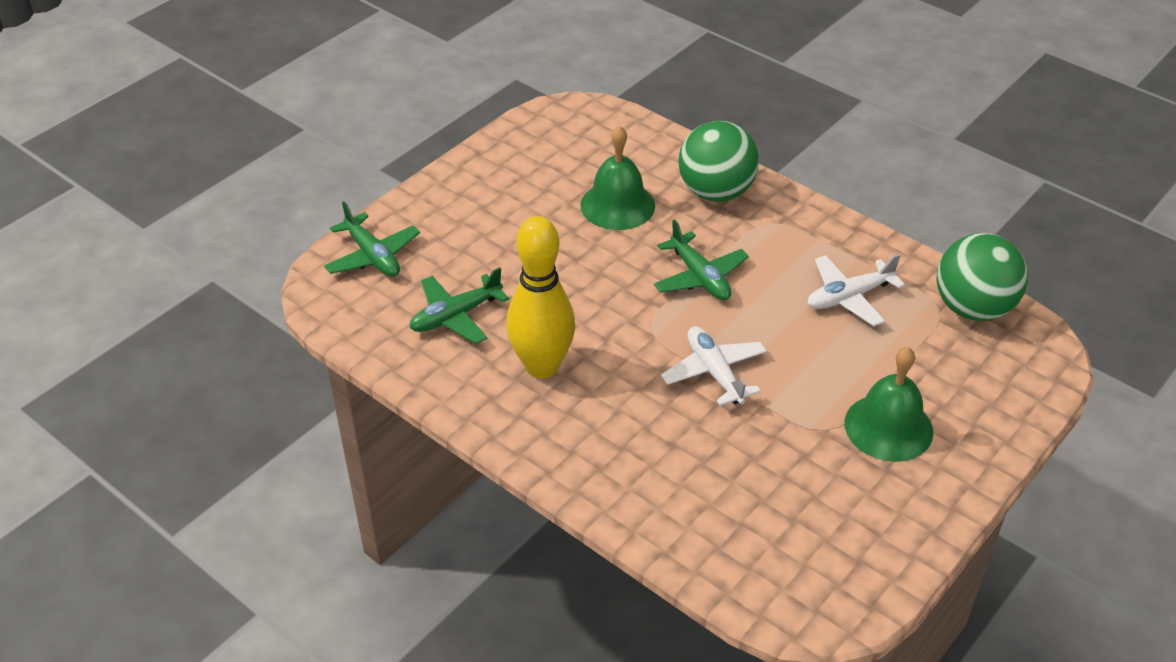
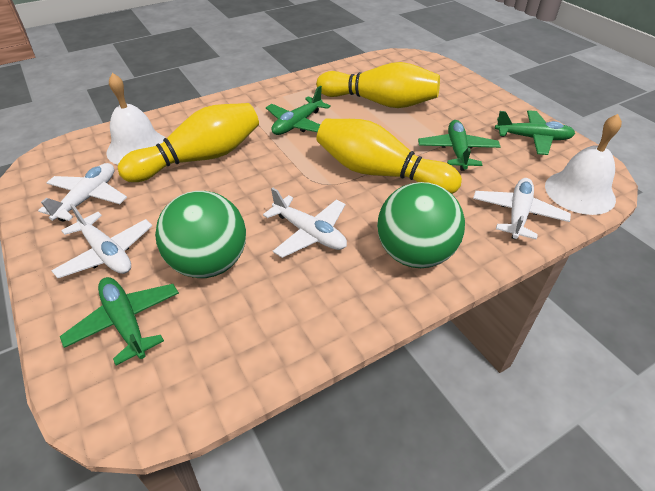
green bell: 2 -> 0
green plane: 3 -> 4
white bell: 0 -> 2
white plane: 2 -> 4
yellow bowling pin: 1 -> 3

